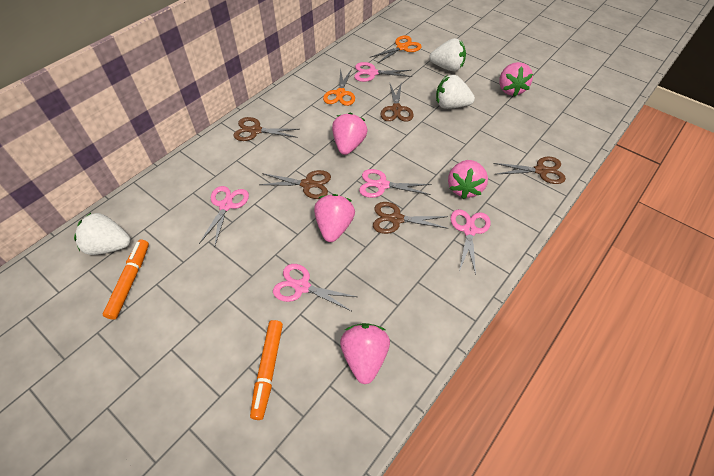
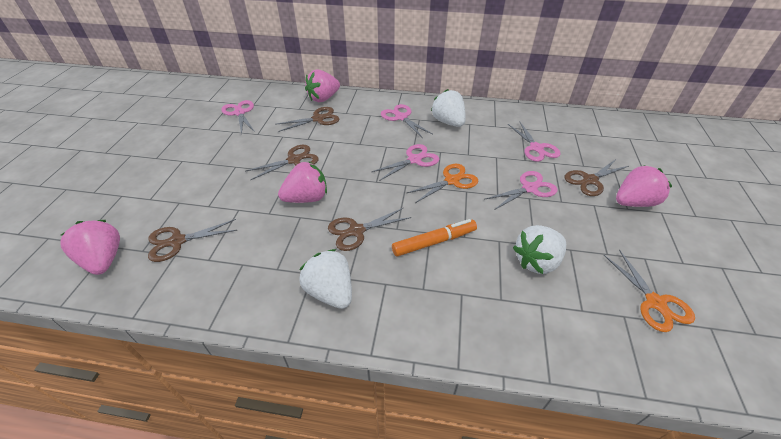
orange marker: 2 -> 1
pink strawberry: 5 -> 4

